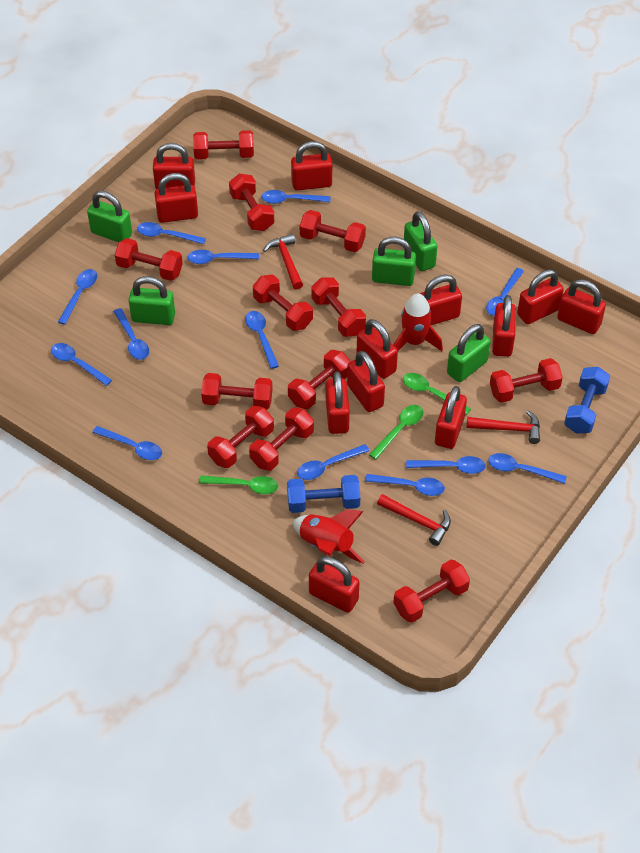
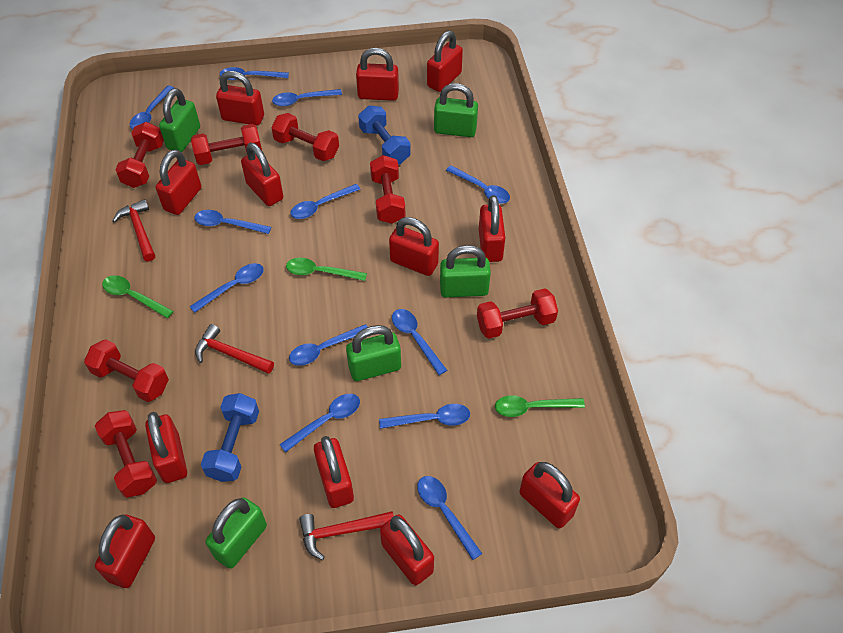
blue spoon: 13 -> 12
red dumbbell: 12 -> 7
red rocket: 2 -> 0

